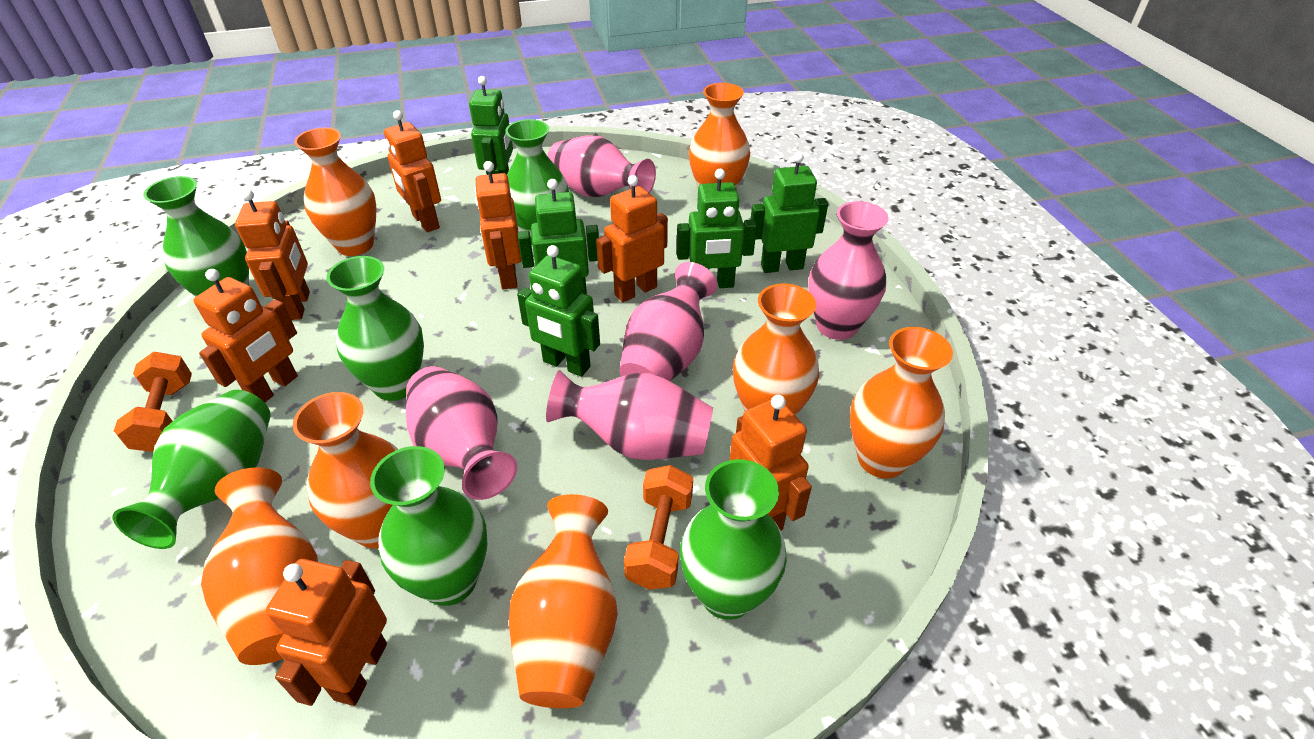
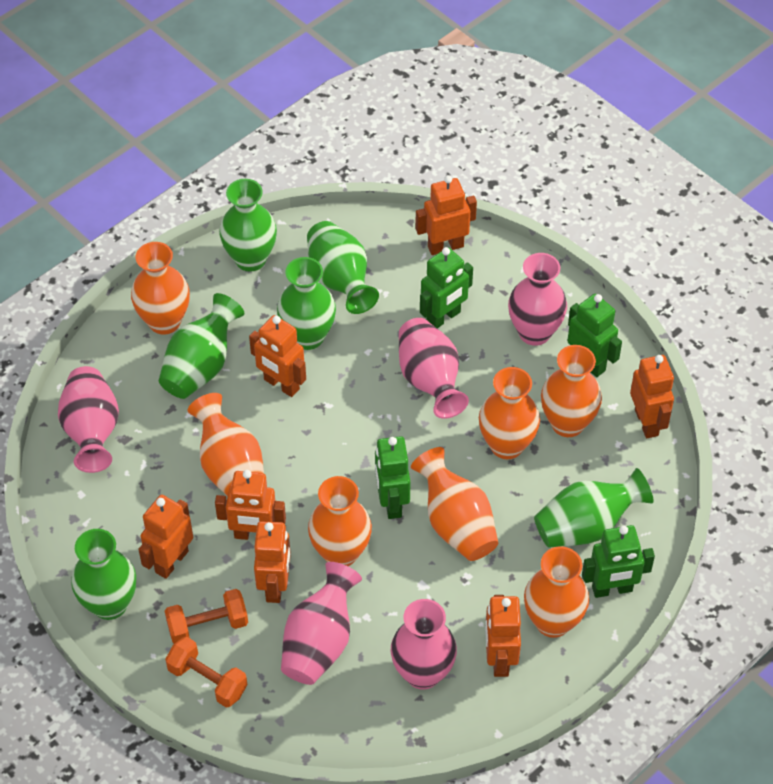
green robot: 5 -> 4

